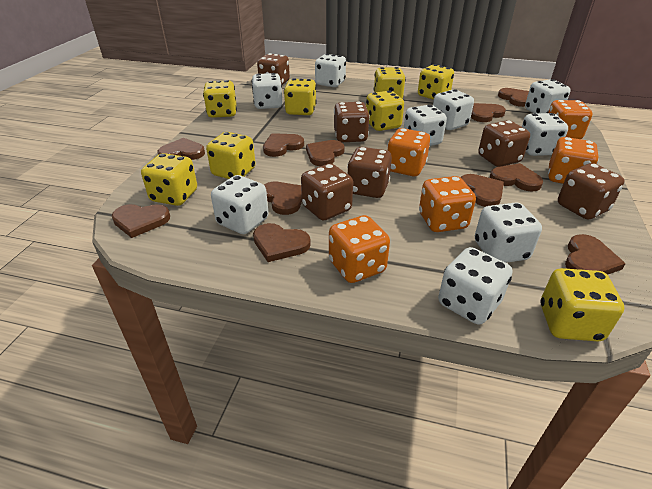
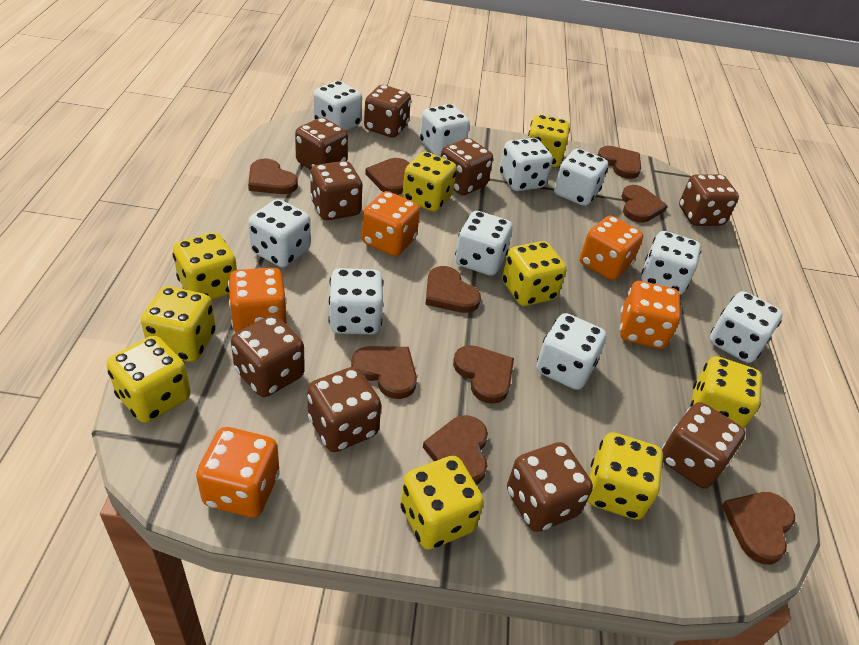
brown dice: 6 -> 9
brown heart: 11 -> 9
white dice: 9 -> 10
yellow dice: 8 -> 9

